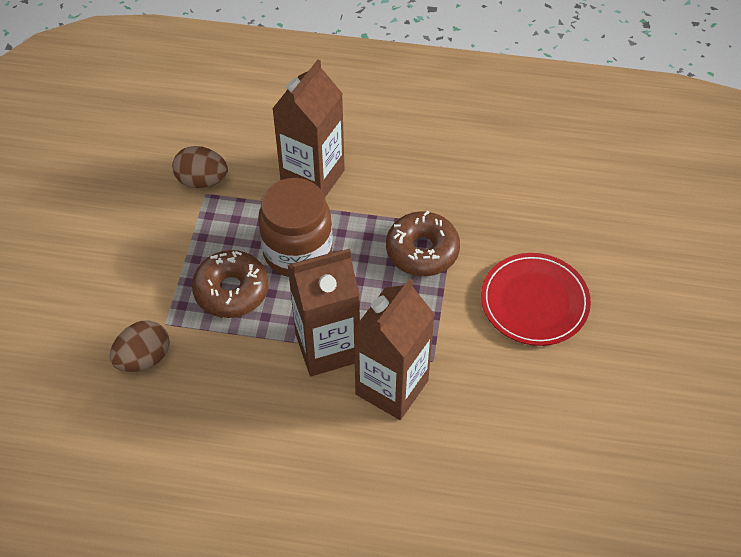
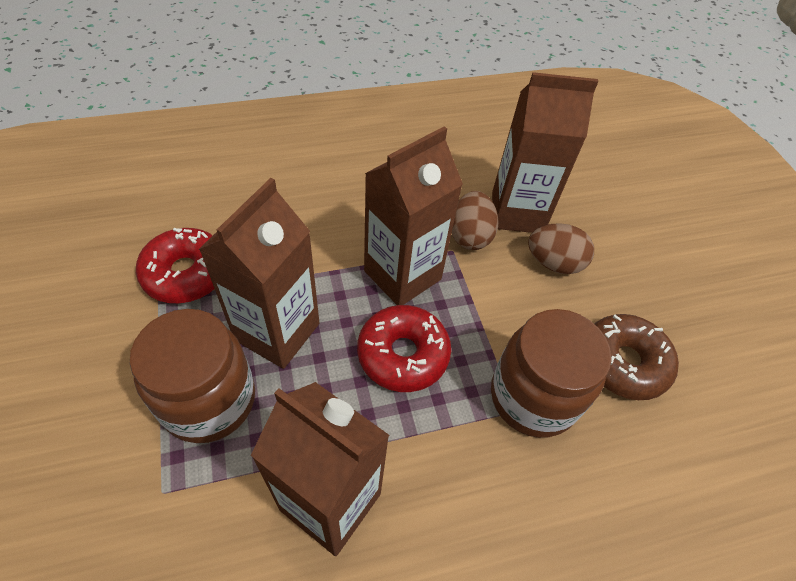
brown carton: 3 -> 4
brown donut: 2 -> 1
brown jar: 1 -> 2
red donut: 0 -> 2
red plate: 1 -> 0

